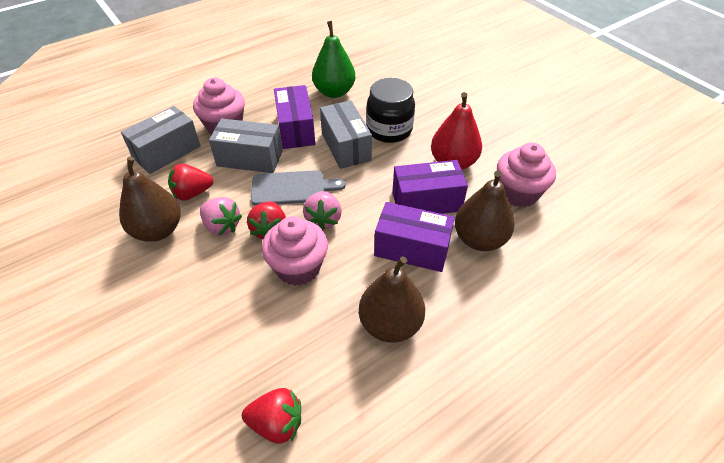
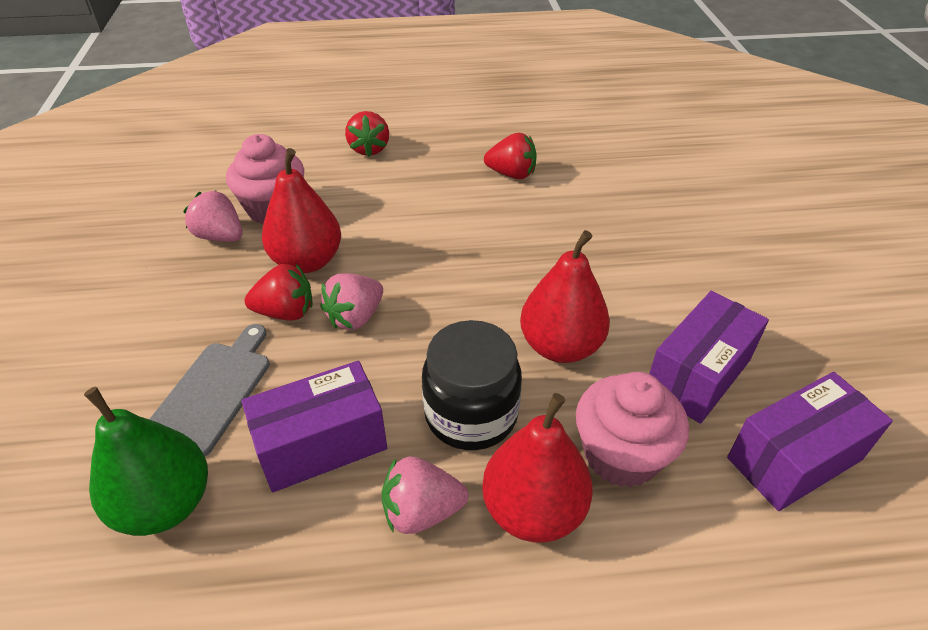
brown pear: 3 -> 0
grey box: 3 -> 0
pink cupcake: 3 -> 2
pink strawberry: 2 -> 3
red pear: 1 -> 3

